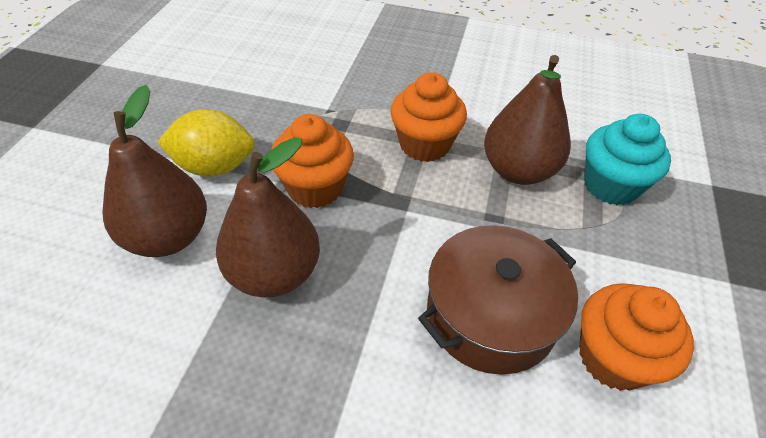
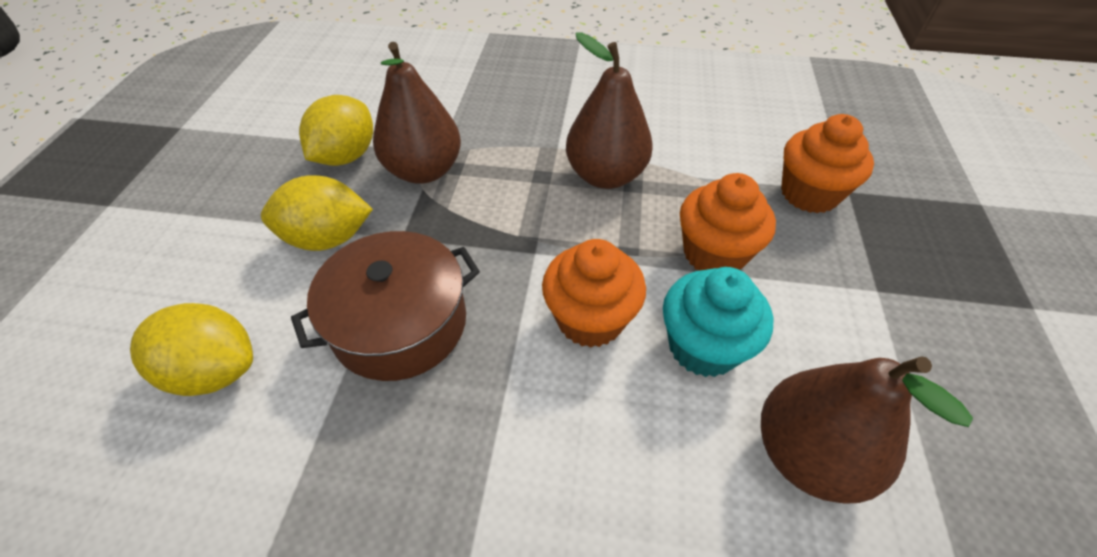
yellow lemon: 1 -> 3

